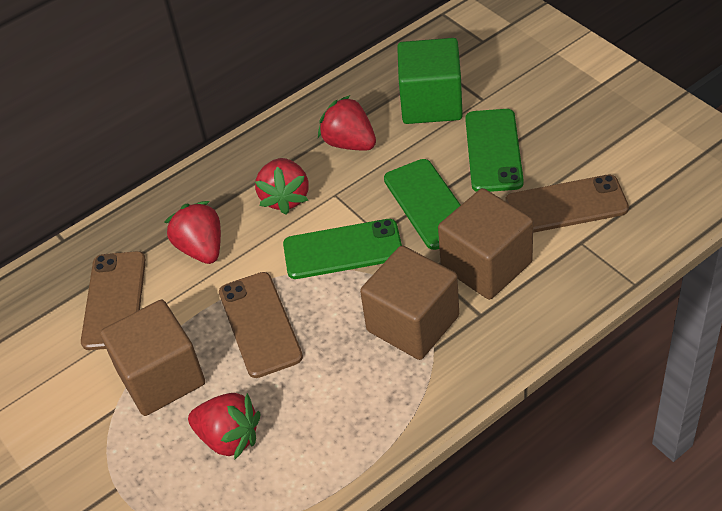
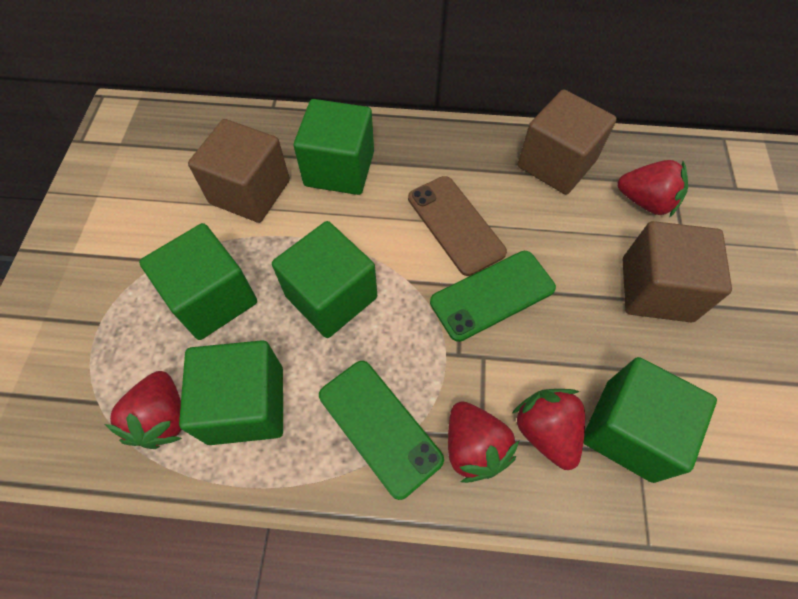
brown phone: 3 -> 1
green cube: 1 -> 5
green phone: 3 -> 2

